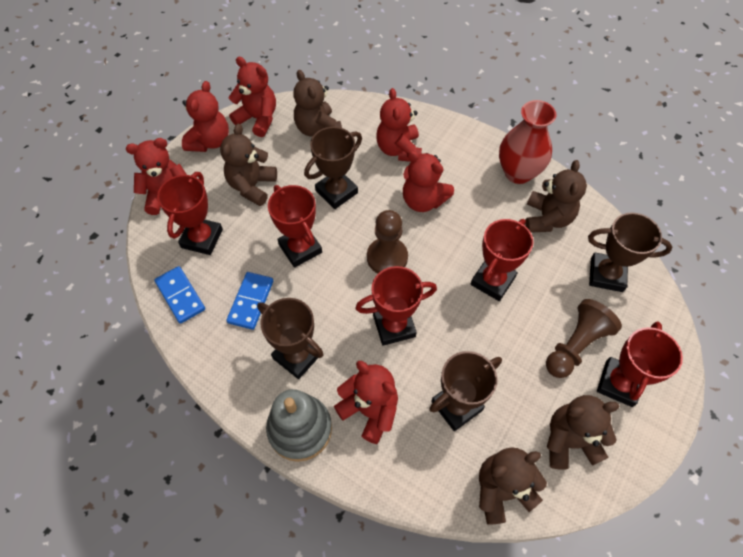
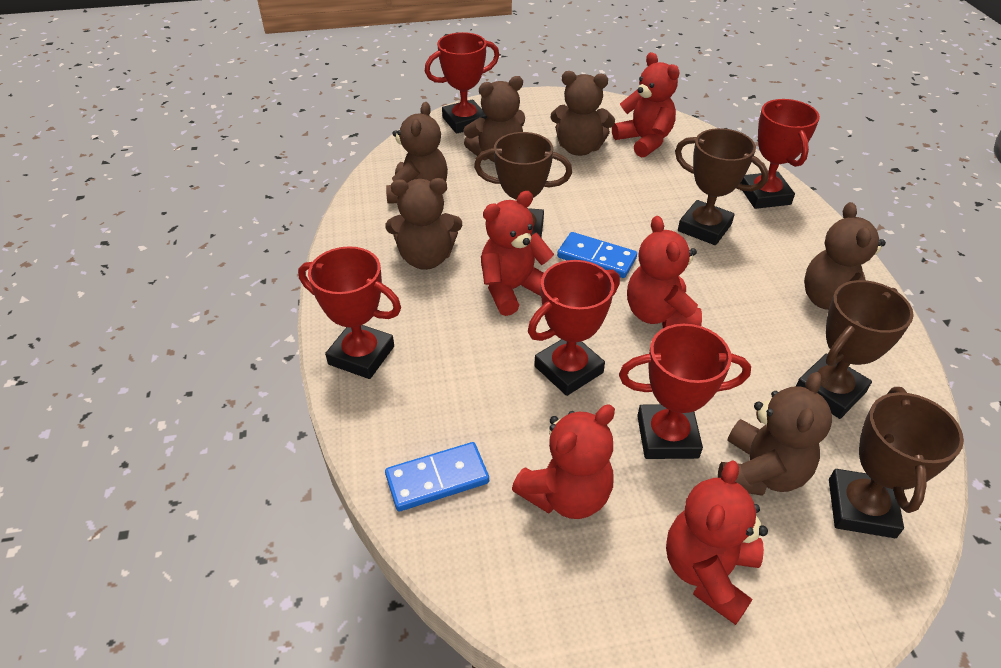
brown pawn: 2 -> 0
brown teddy bear: 5 -> 6
grey stacking toy: 1 -> 0
red teddy bear: 6 -> 5
red vase: 1 -> 0

